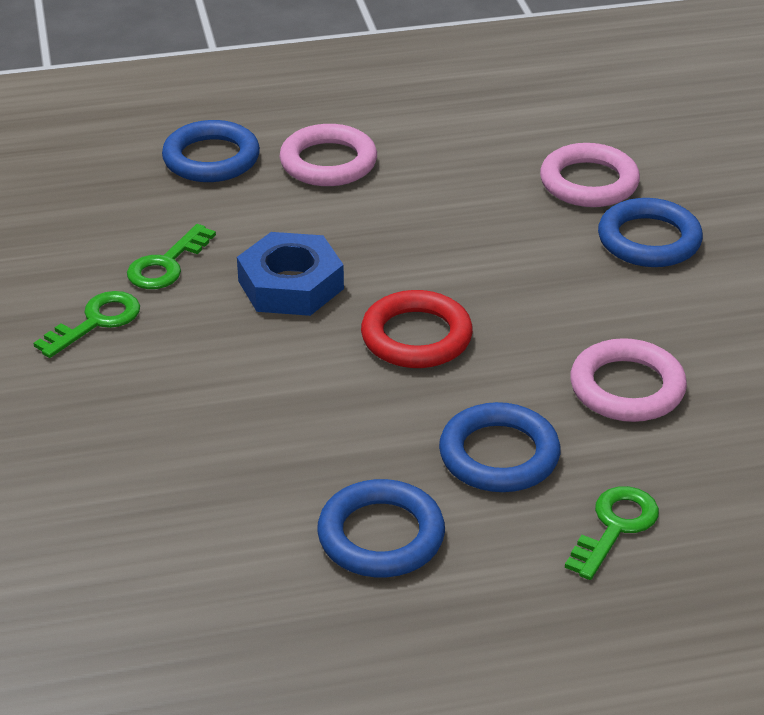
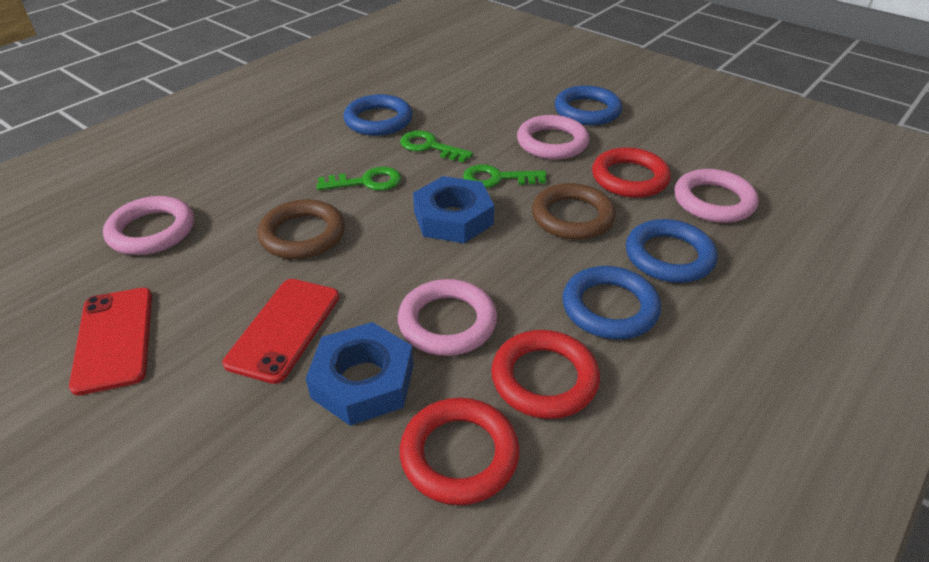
blue nut: 1 -> 2
brown ring: 0 -> 2
pink ring: 3 -> 4
red phone: 0 -> 2
red ring: 1 -> 3

